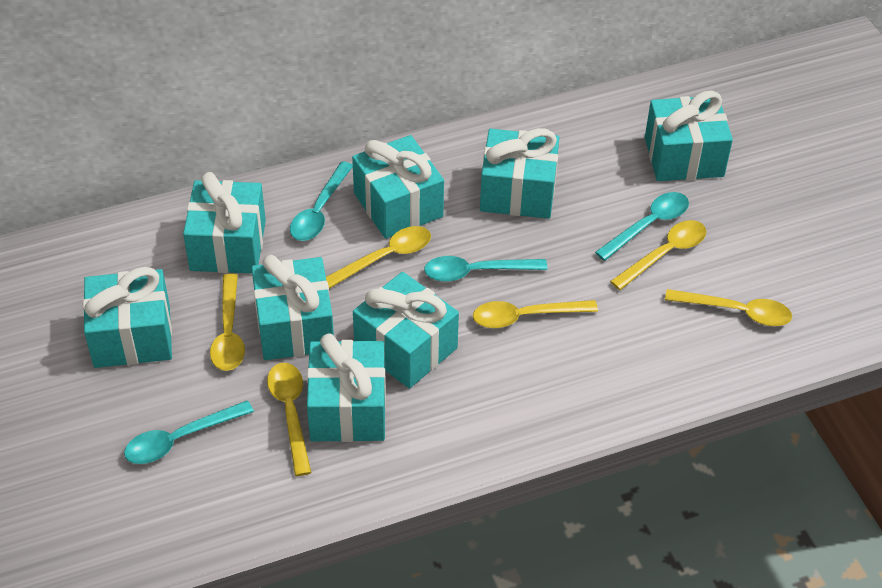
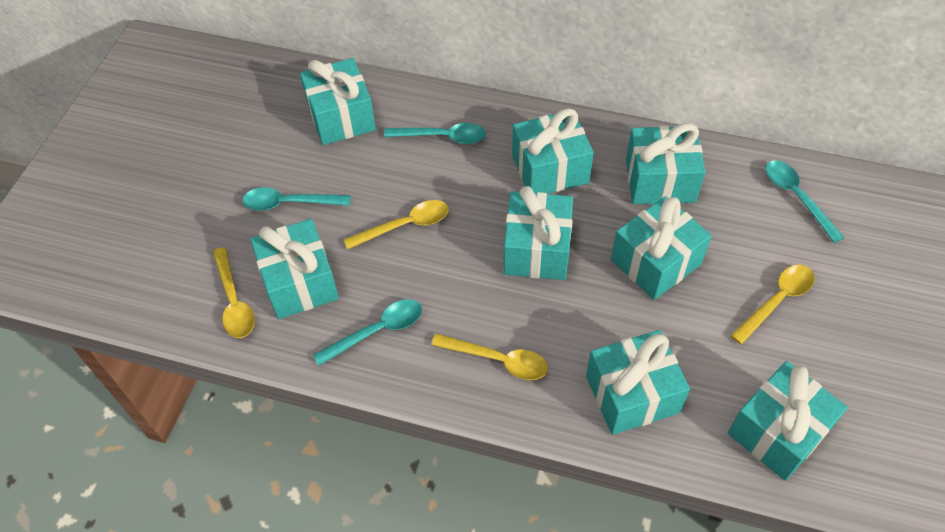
yellow spoon: 6 -> 4

